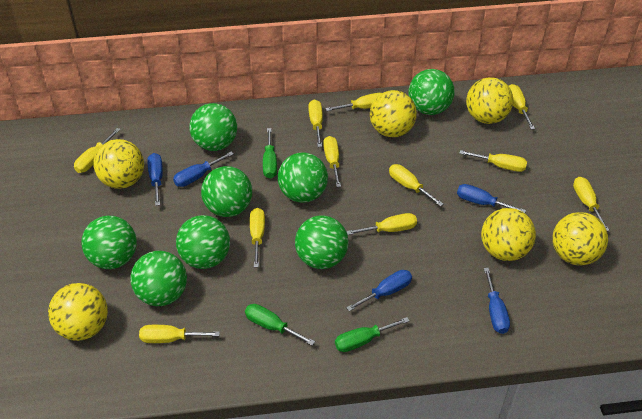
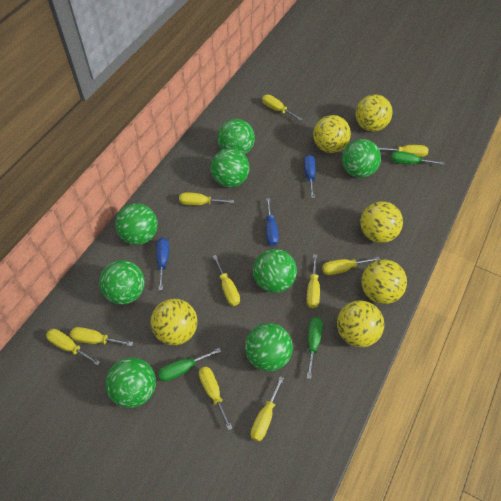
blue screwdriver: 5 -> 3
yellow screwdriver: 11 -> 10

